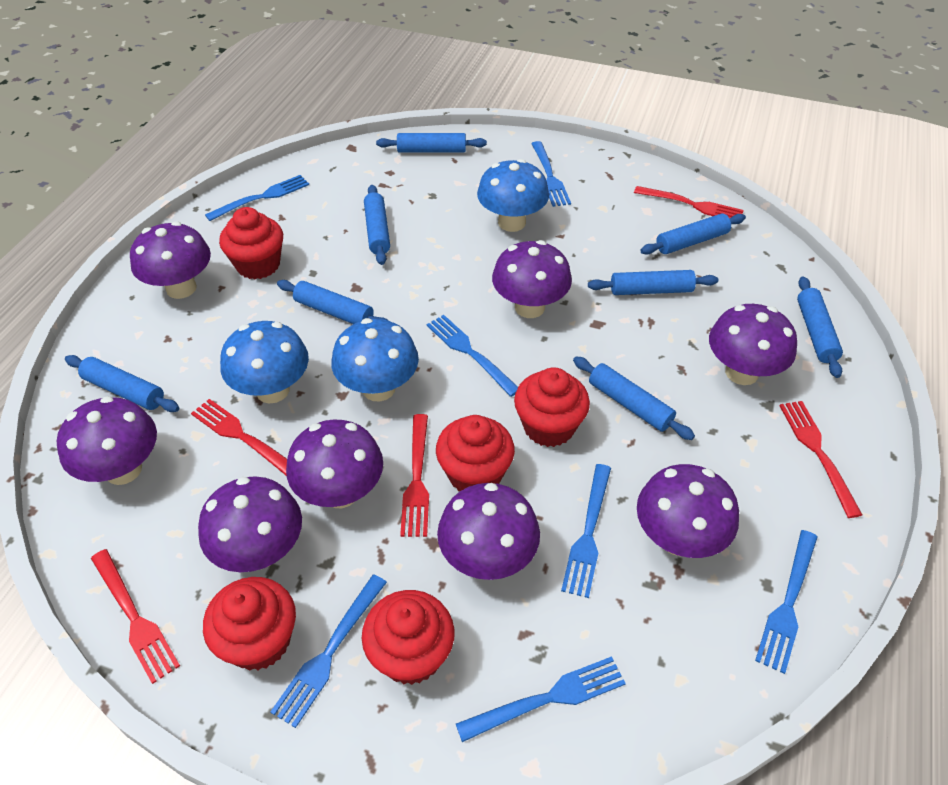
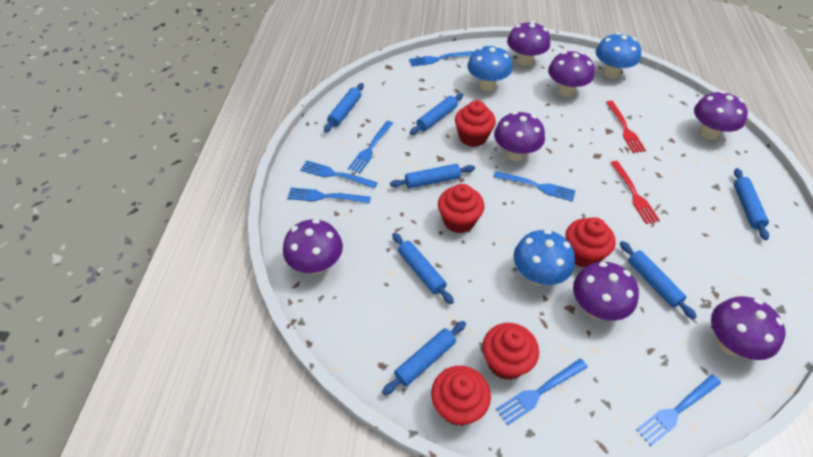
blue rolling pin: 8 -> 7
purple mushroom: 8 -> 7
red fork: 5 -> 2

